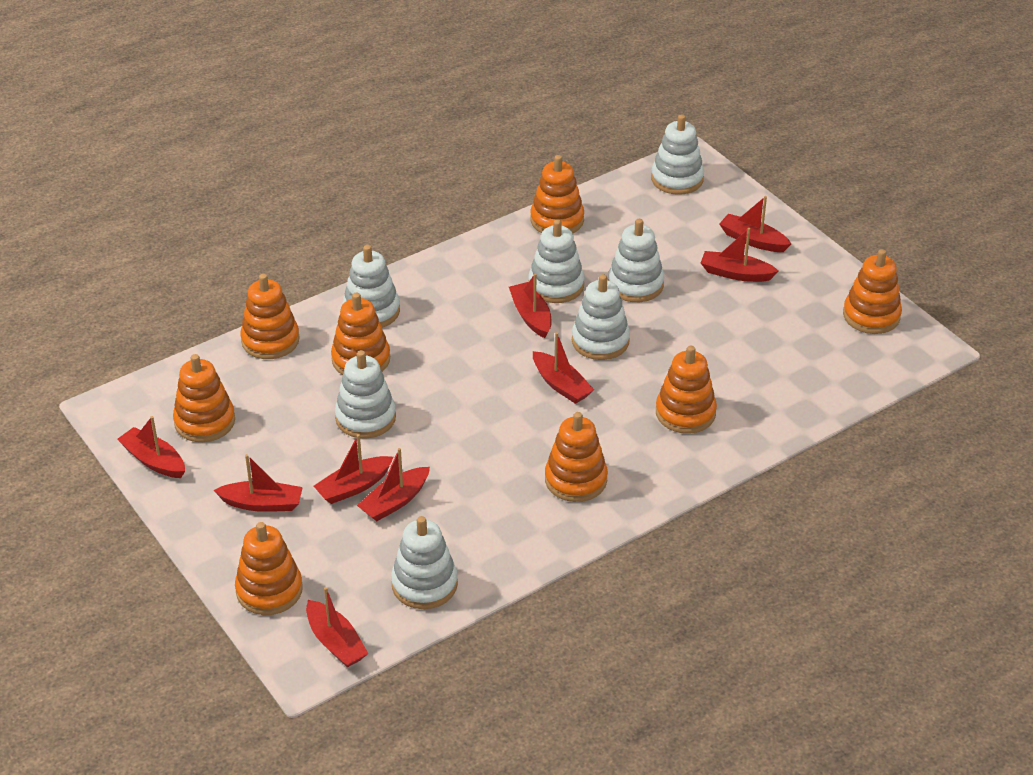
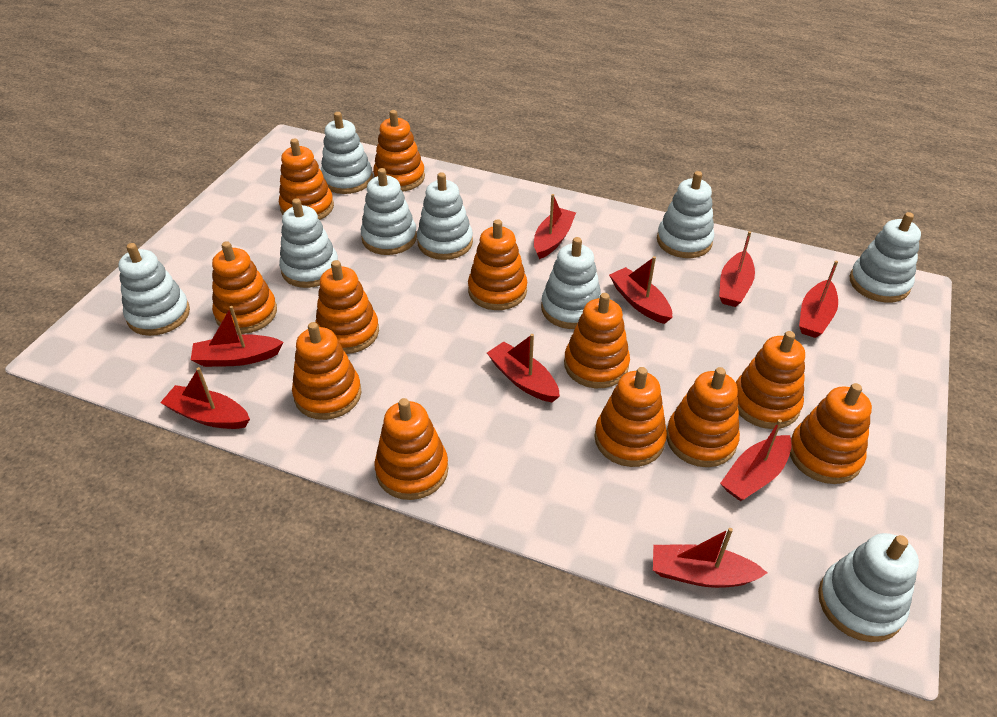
orange stacking toy: 8 -> 12
white stacking toy: 7 -> 9

